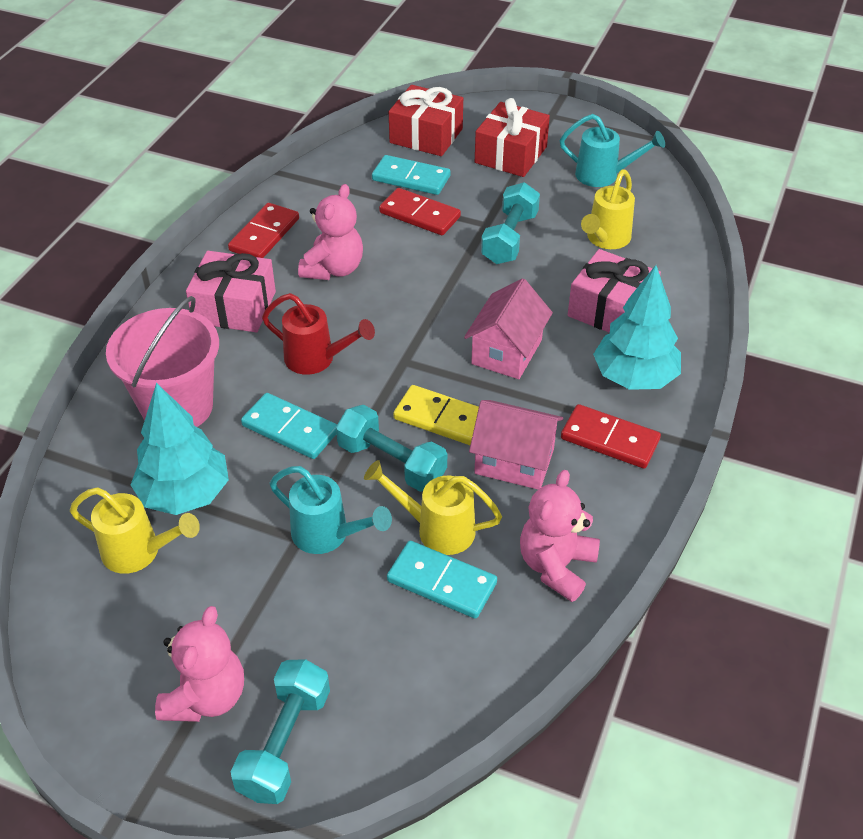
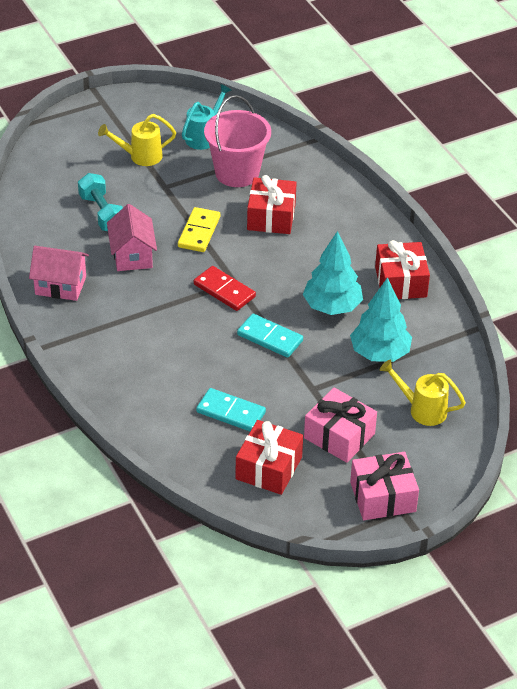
pink teddy bear: 3 -> 0
red domino: 3 -> 1
red gift: 2 -> 3
red watering can: 1 -> 0
turquoise domino: 3 -> 2
turquoise dumbbell: 3 -> 1
turquoise watering can: 2 -> 1
yellow watering can: 3 -> 2

